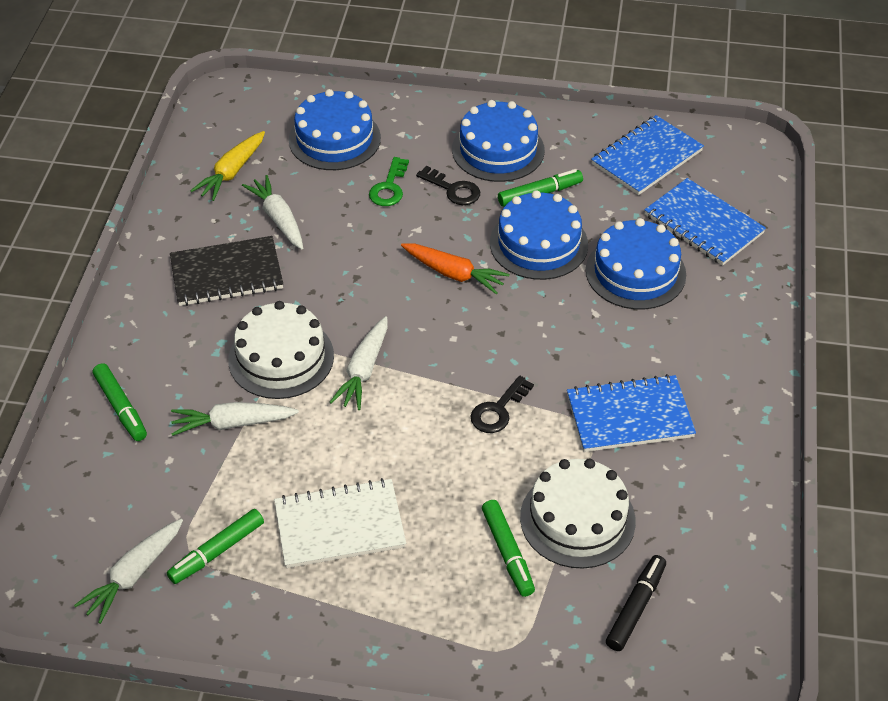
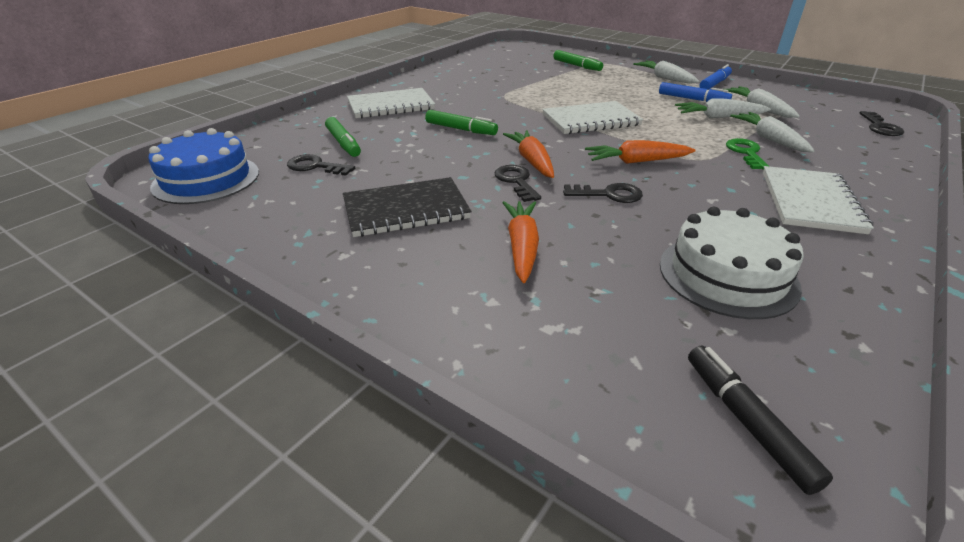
black key: 2 -> 4
blue cake: 4 -> 1
blue marker: 0 -> 2
blue notebook: 3 -> 0
green marker: 4 -> 3
orange carrot: 1 -> 3
white cake: 2 -> 1
white notebook: 1 -> 3
yellow carrot: 1 -> 0

